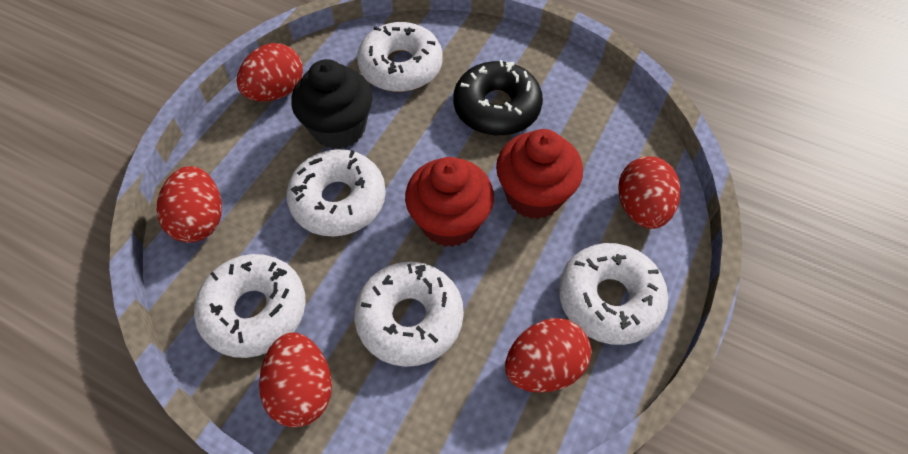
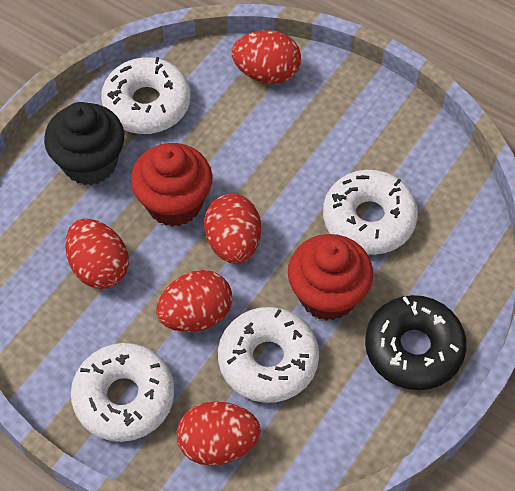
white donut: 5 -> 4

